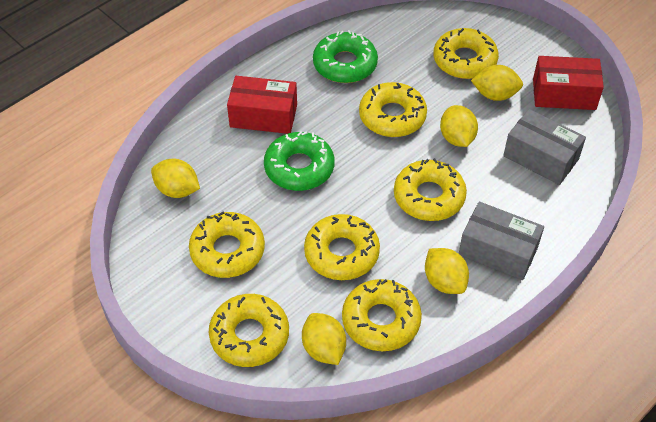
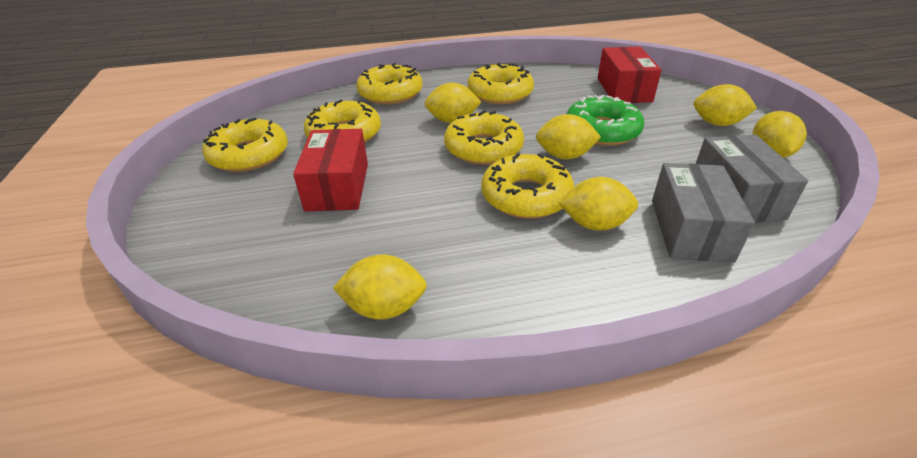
green donut: 2 -> 1
yellow donut: 7 -> 6
yellow lemon: 5 -> 6

